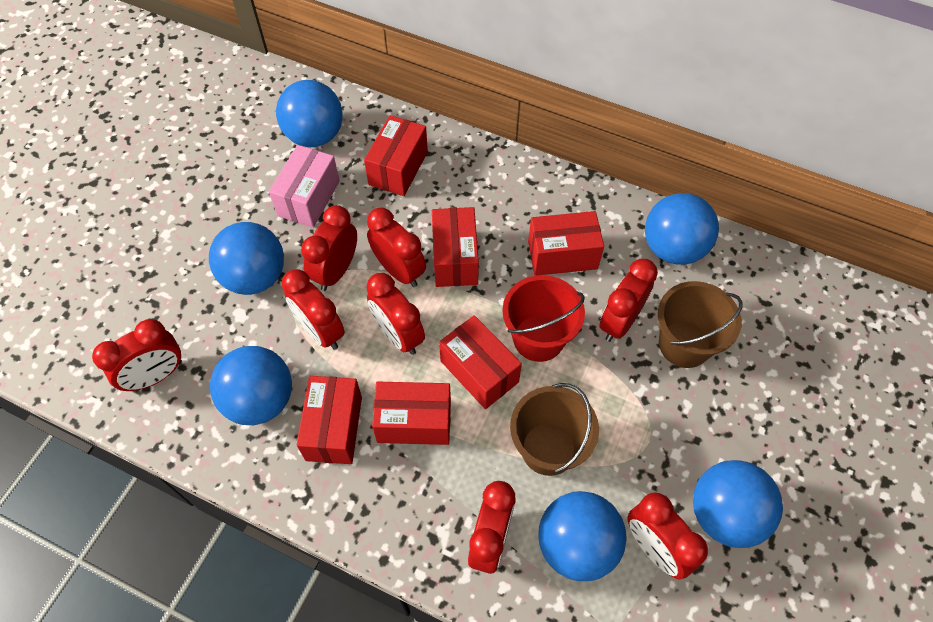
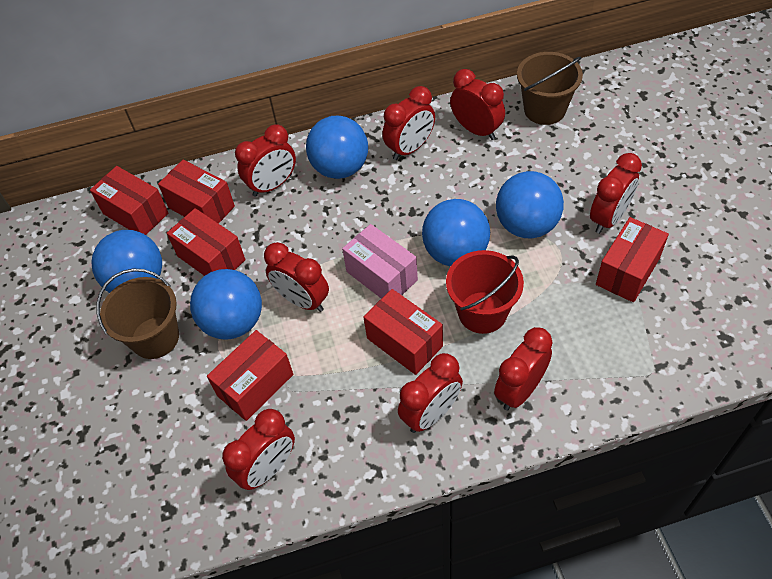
blue ball: 6 -> 5

